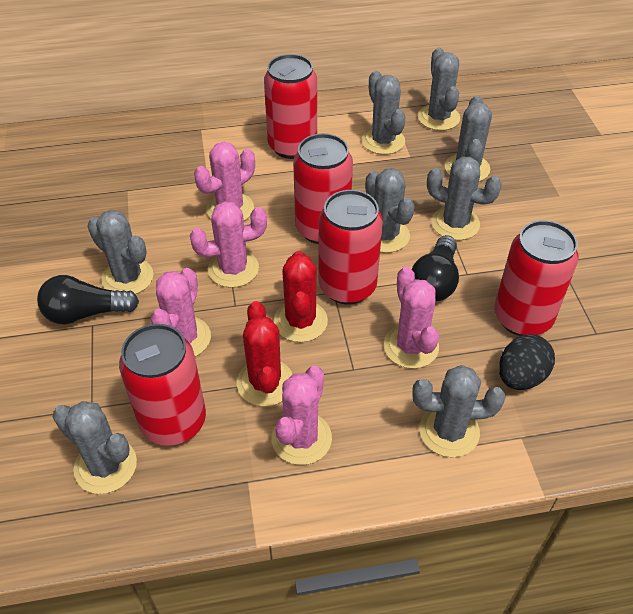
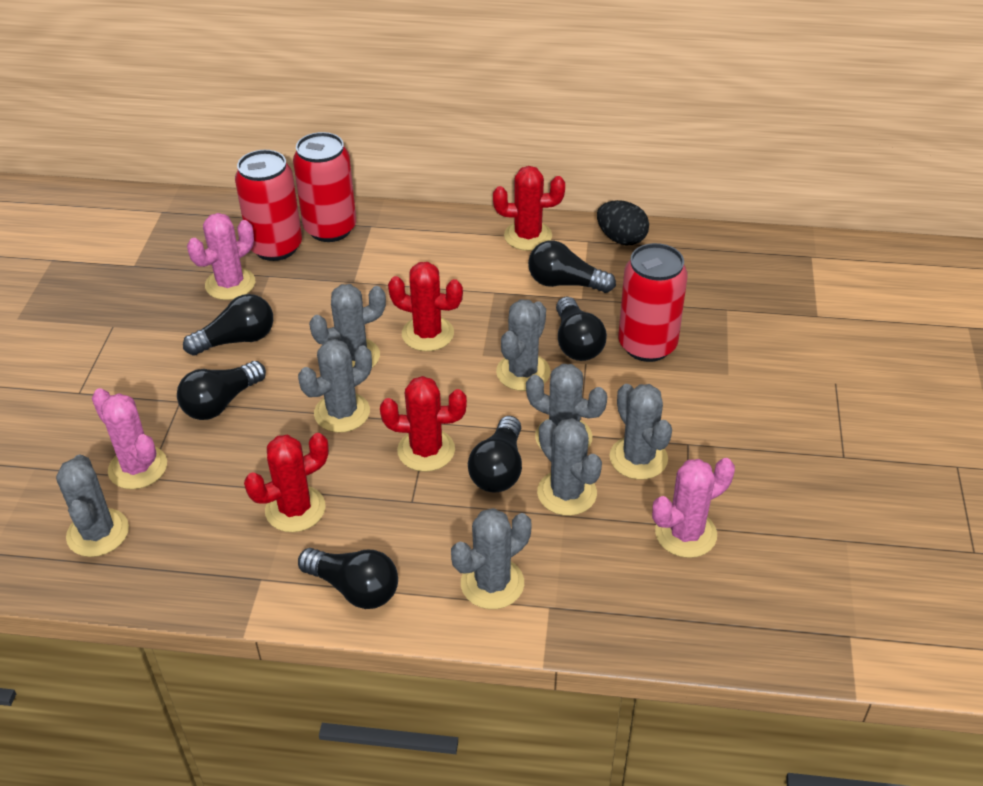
black light bulb: 2 -> 6
pink cactus: 5 -> 3
red cactus: 2 -> 4
red can: 5 -> 3

